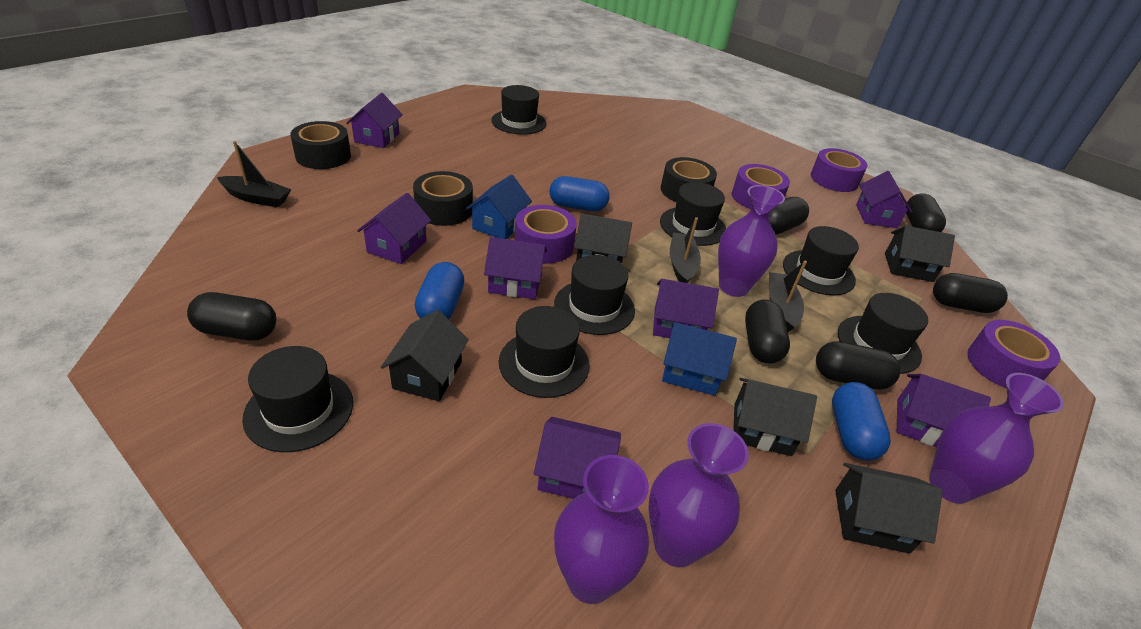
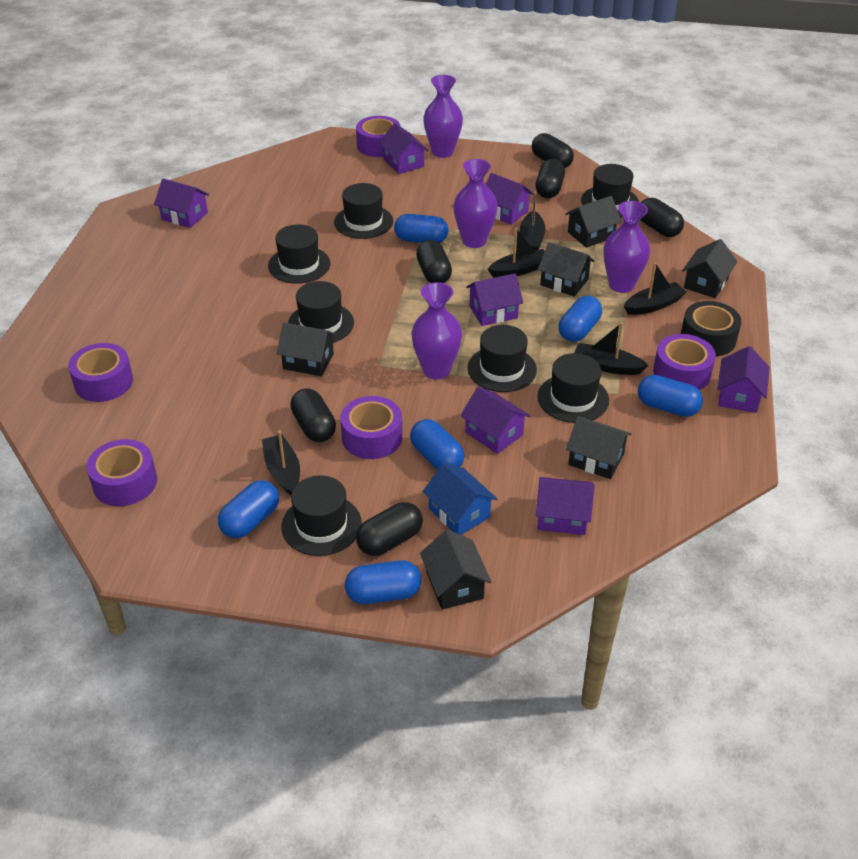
black boat: 3 -> 5
black house: 5 -> 6
black tape: 3 -> 1
blue capsule: 3 -> 6
blue house: 2 -> 1
purple tape: 4 -> 5

